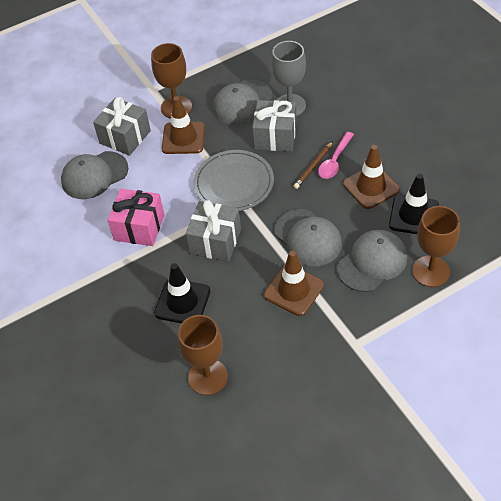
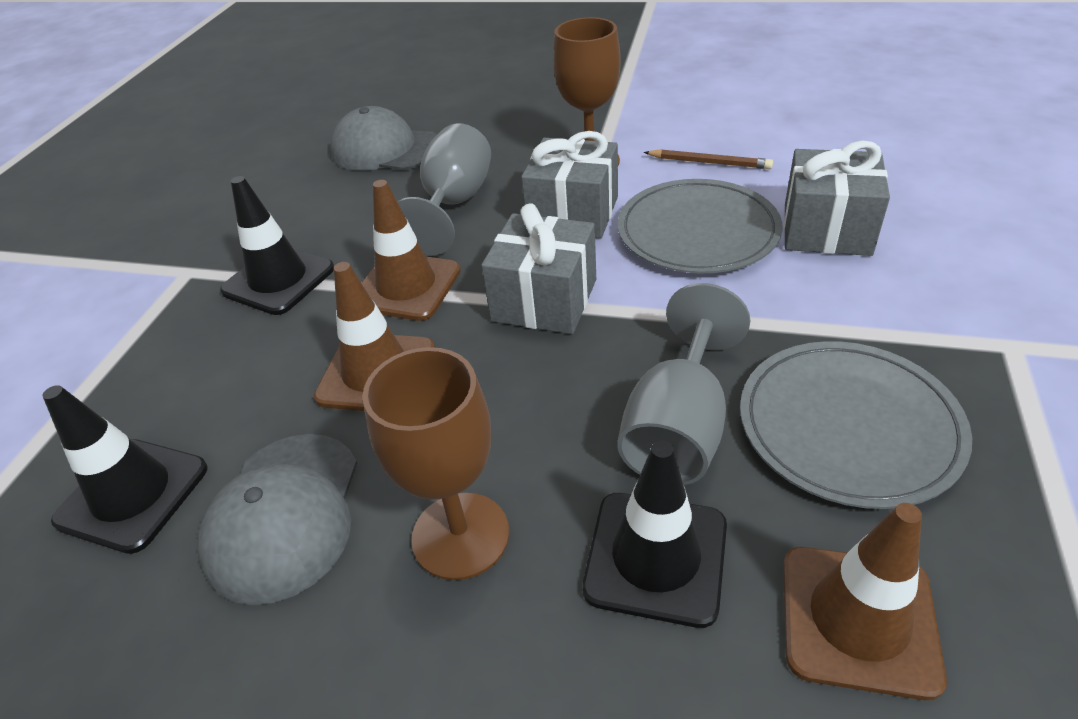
black traffic cone: 2 -> 3
brown goblet: 3 -> 2
grey cap: 4 -> 2
grey goblet: 1 -> 2
grey plate: 1 -> 2
pink gift: 1 -> 0
pink spoon: 1 -> 0

